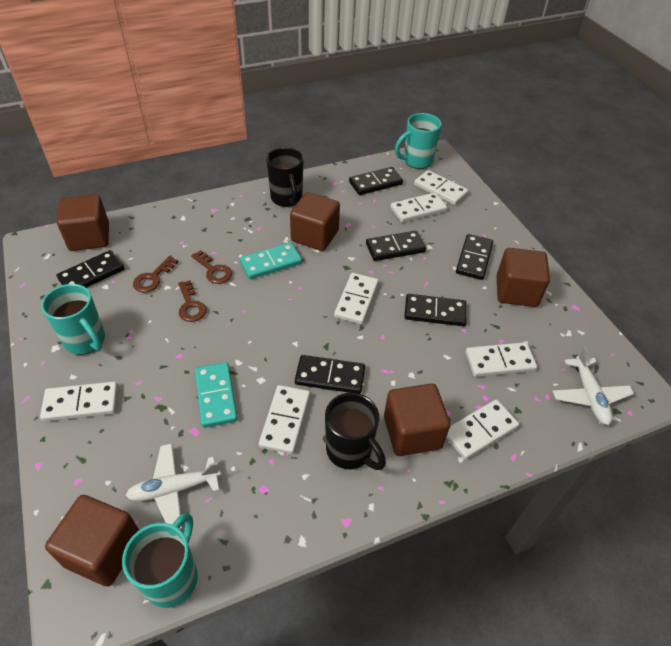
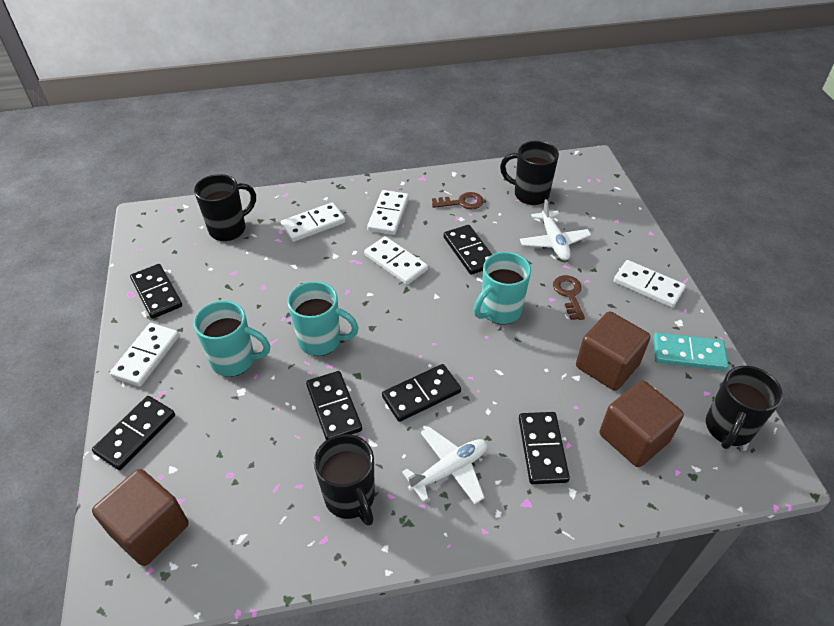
black mug: 2 -> 4
brown cube: 5 -> 3
brown key: 3 -> 2
turquoise domino: 2 -> 1
white domino: 7 -> 5

